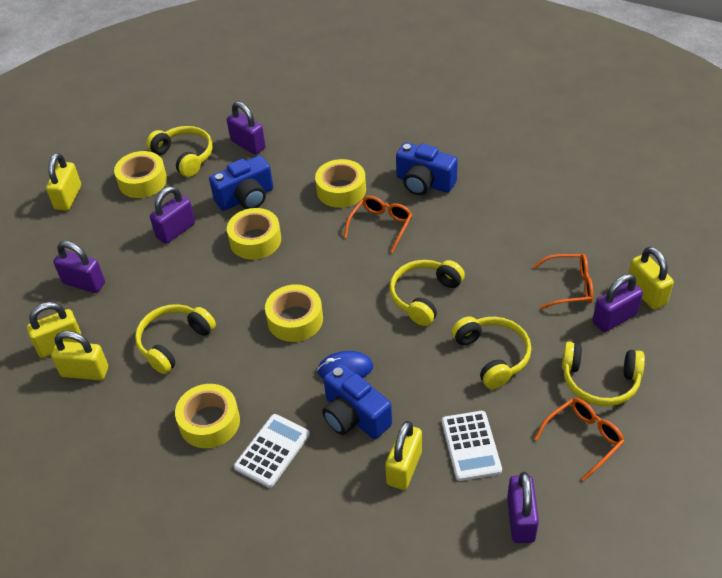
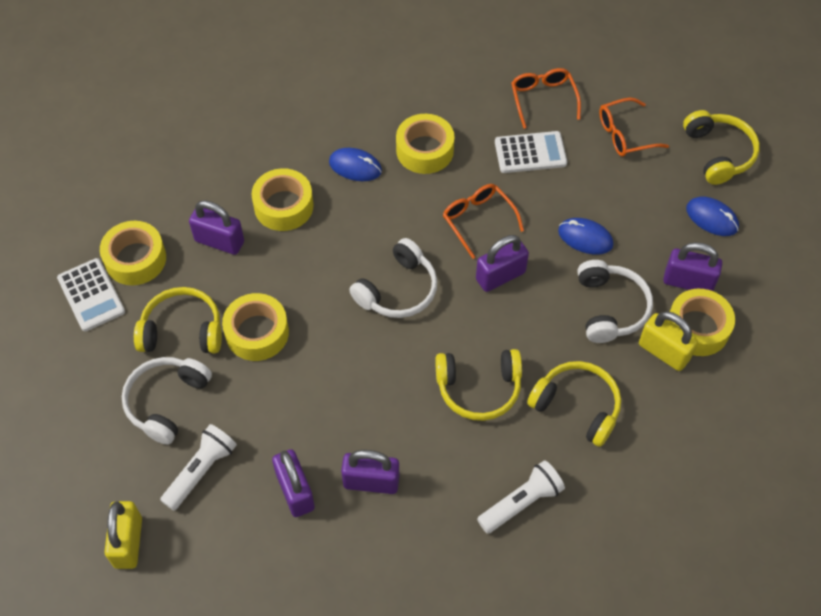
blue camera: 3 -> 0
blue mouse: 1 -> 3
white flashlight: 0 -> 2
white headphones: 0 -> 3
yellow headphones: 5 -> 4
yellow padlock: 5 -> 2

